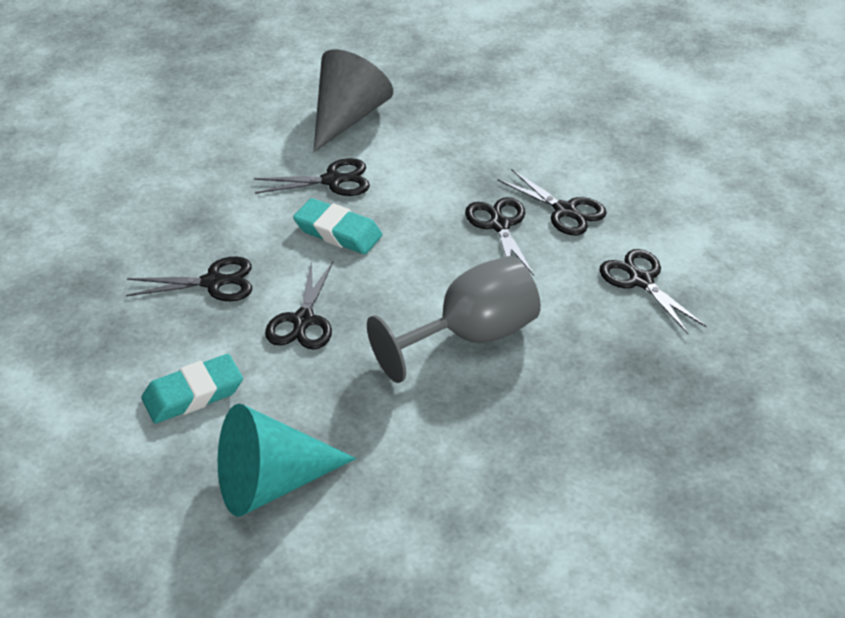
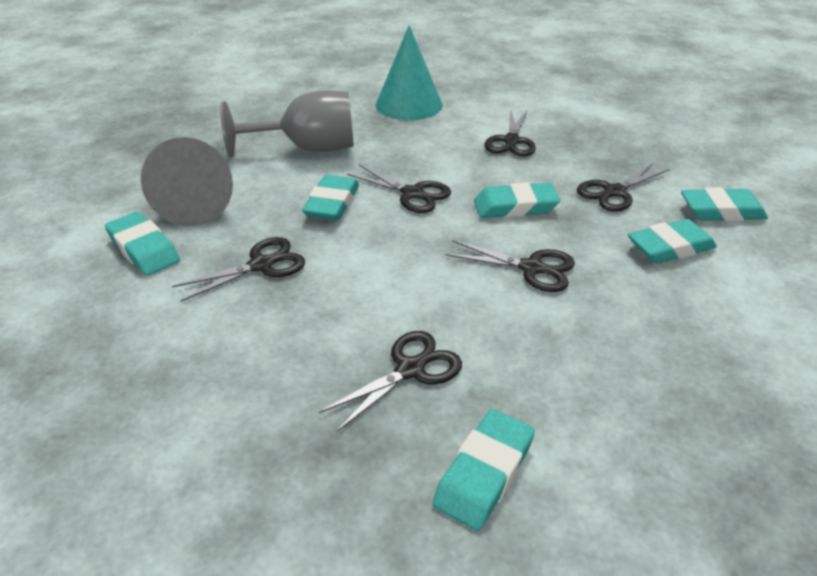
turquoise eraser: 2 -> 6

